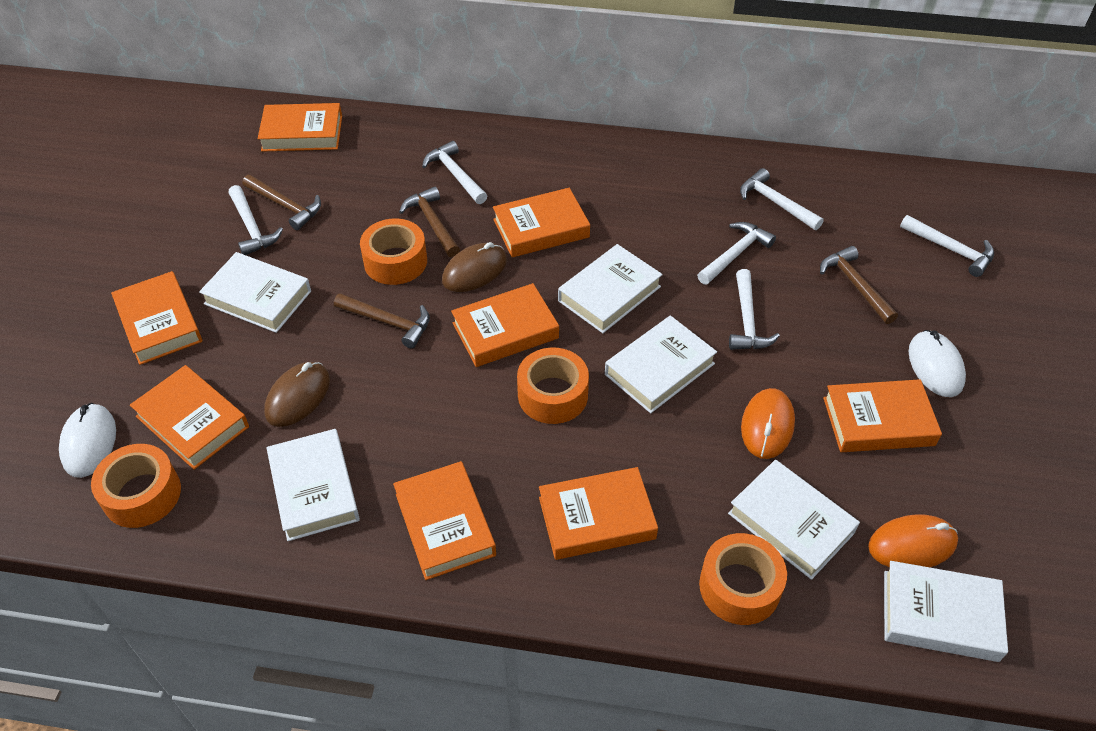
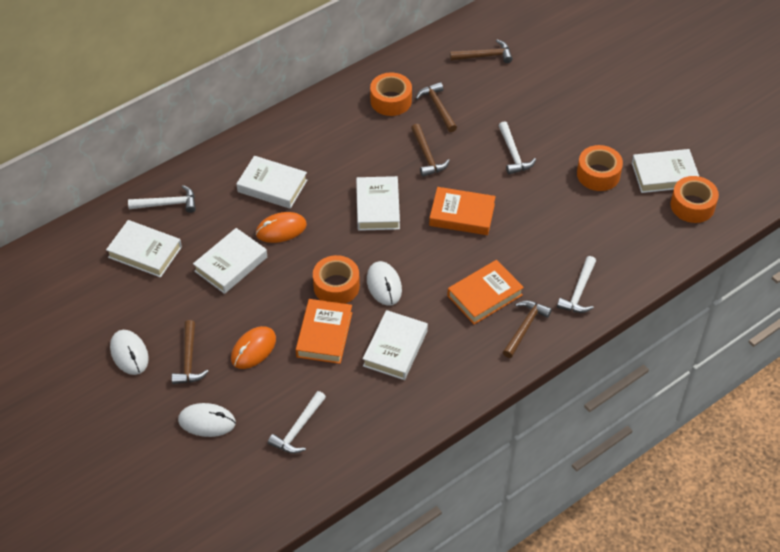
brown hammer: 4 -> 5
brown mouse: 2 -> 0
orange book: 8 -> 3
white hammer: 6 -> 4
white mouse: 2 -> 3

